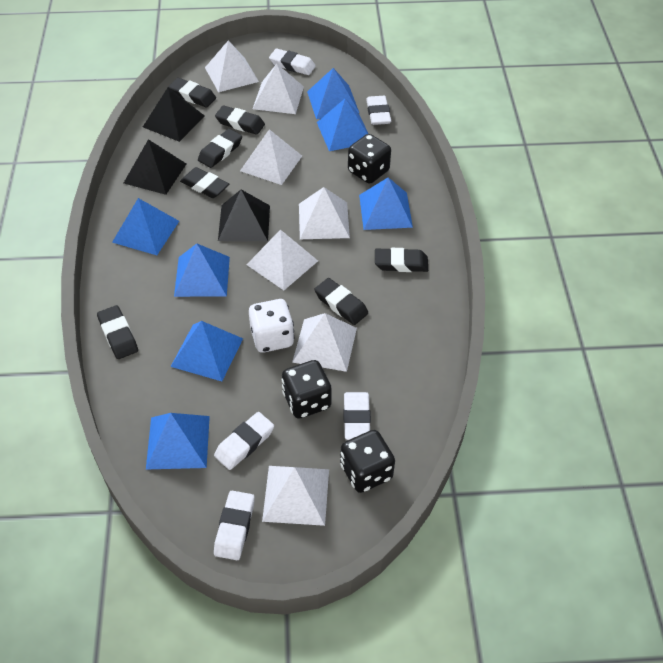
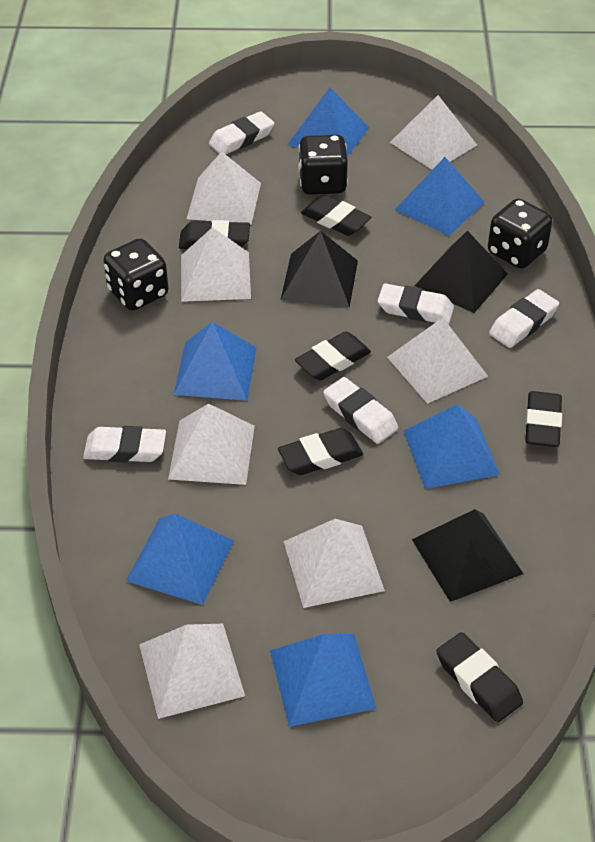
black eraser: 7 -> 6
blue pyramid: 7 -> 6
white dice: 1 -> 0

